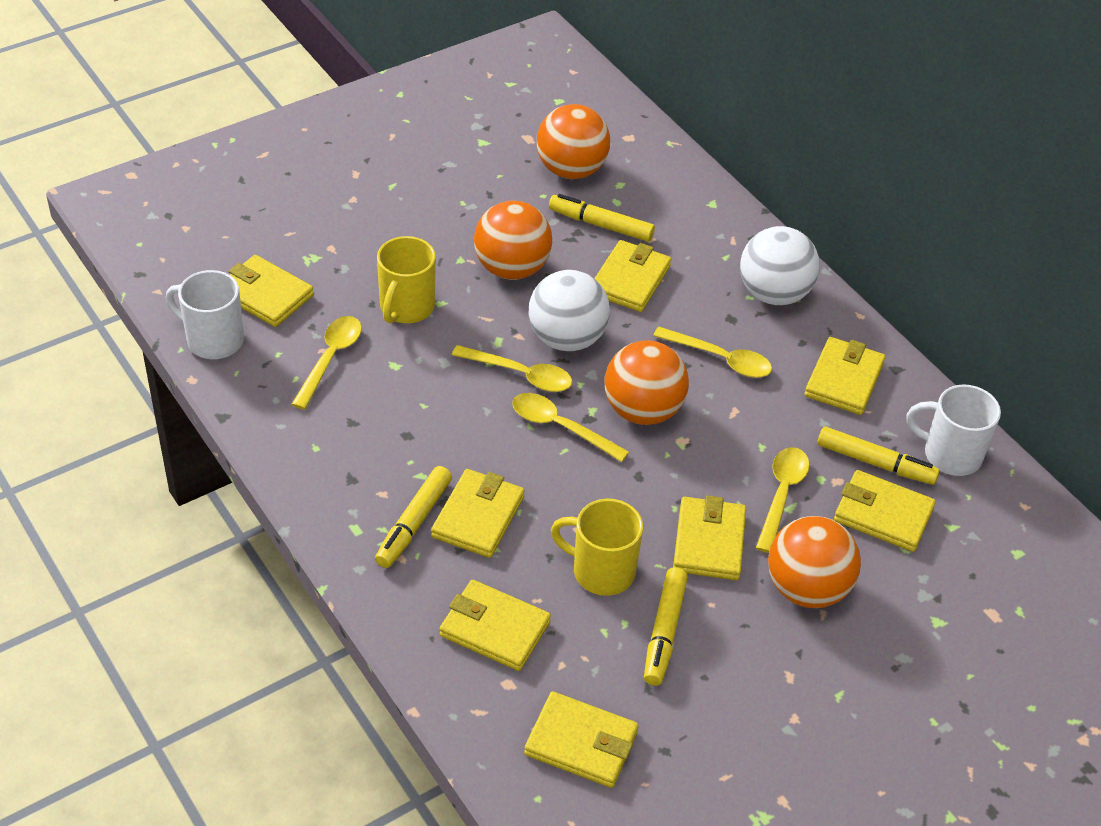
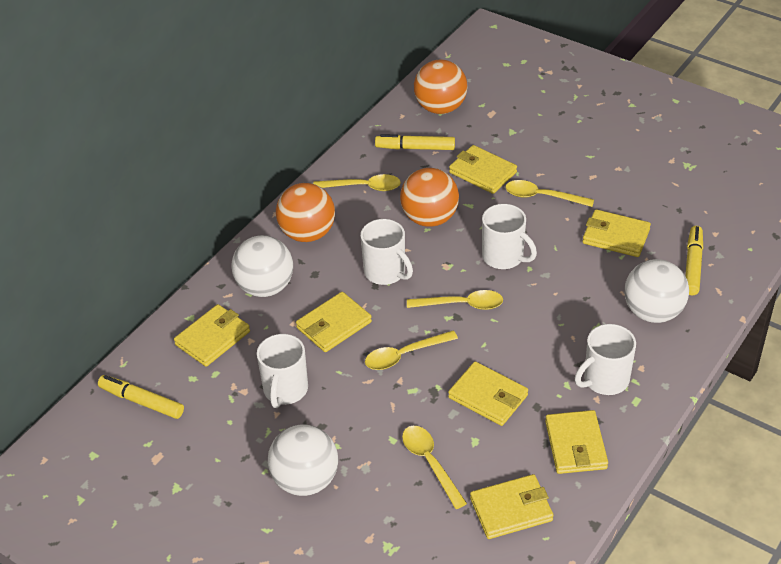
orange ball: 4 -> 3
white ball: 2 -> 3
white mug: 2 -> 4
yellow marker: 4 -> 3
yellow mug: 2 -> 0
yellow wallet: 8 -> 7

